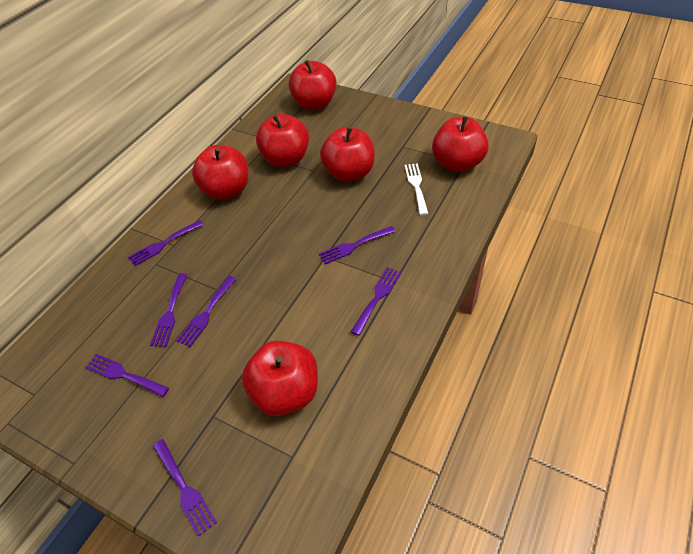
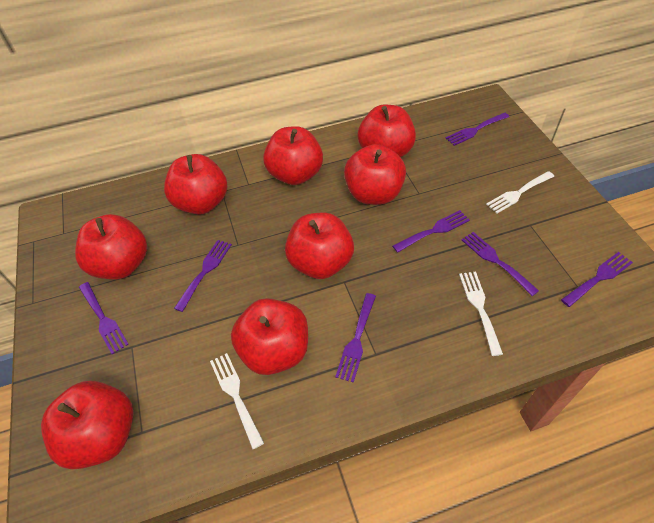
red apple: 6 -> 8
white fork: 1 -> 3

